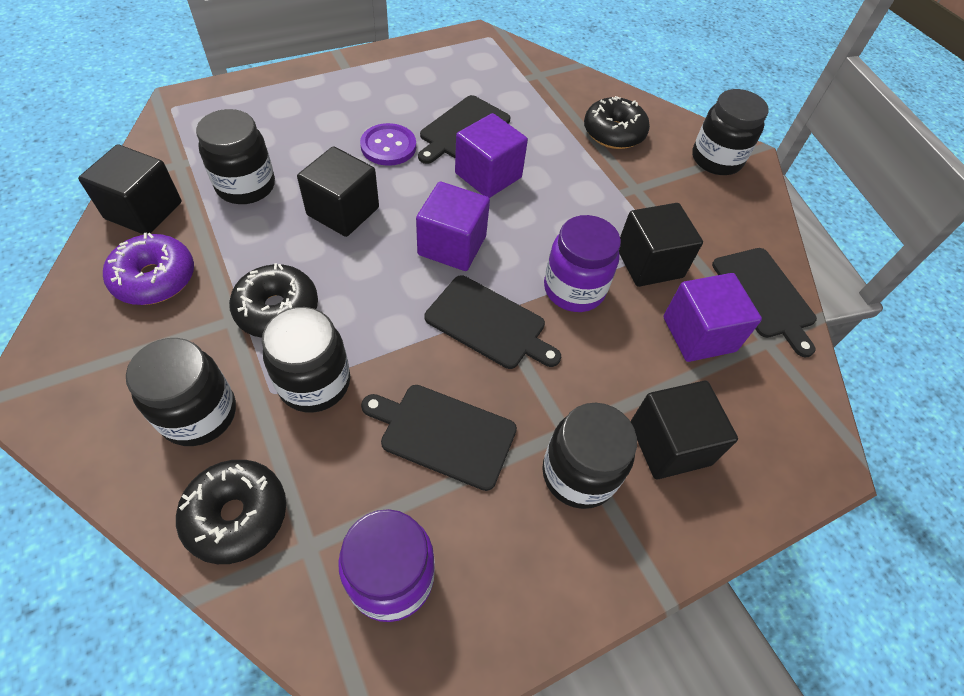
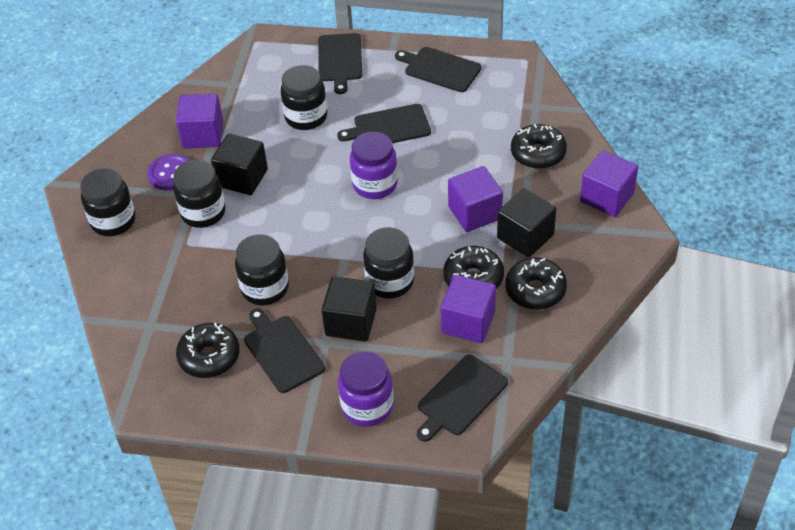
black cube: 4 -> 3
black cutting board: 4 -> 5
black donut: 3 -> 4
purple cube: 3 -> 4
purple donut: 1 -> 0

